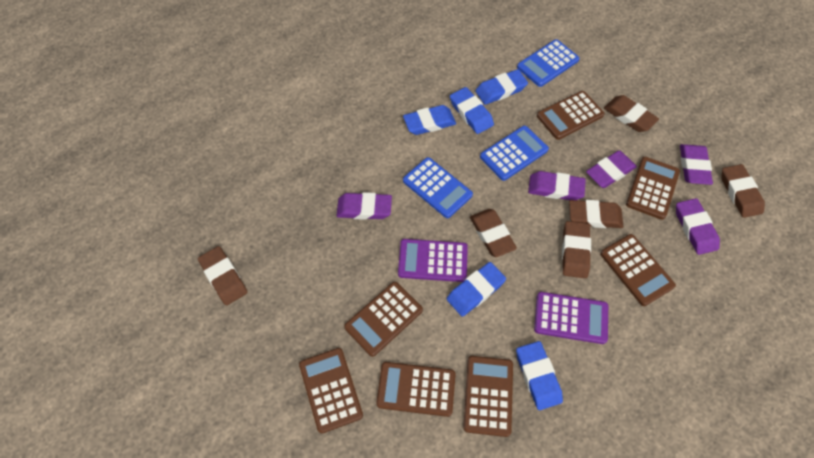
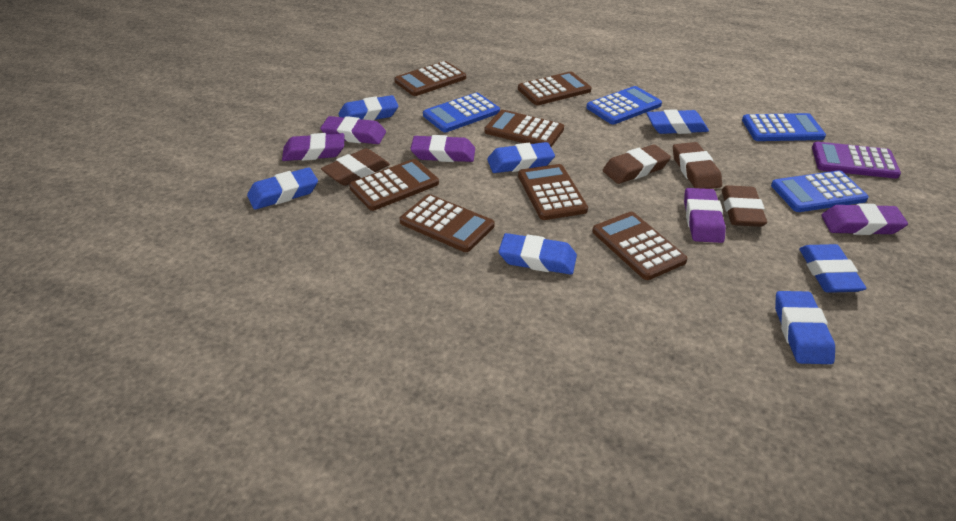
blue calculator: 3 -> 4
blue eraser: 5 -> 7
brown eraser: 6 -> 4
purple calculator: 2 -> 1

